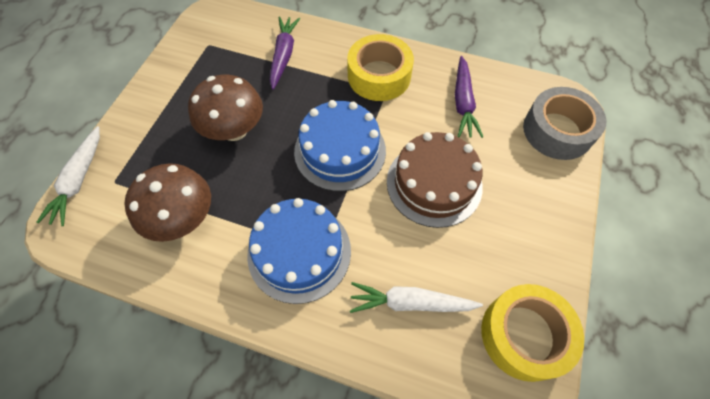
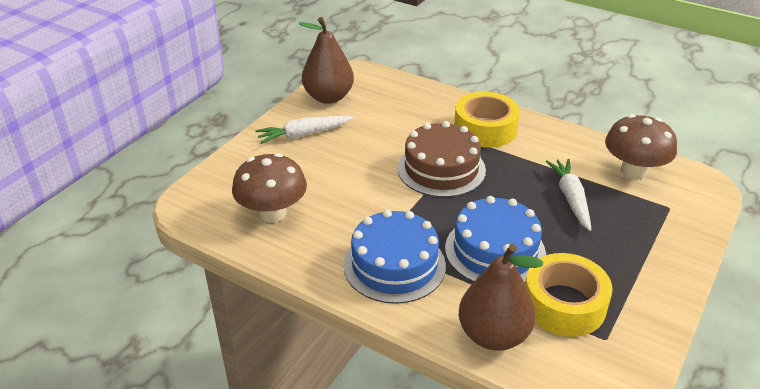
brown pear: 0 -> 2
grey tape: 1 -> 0
purple carrot: 2 -> 0

